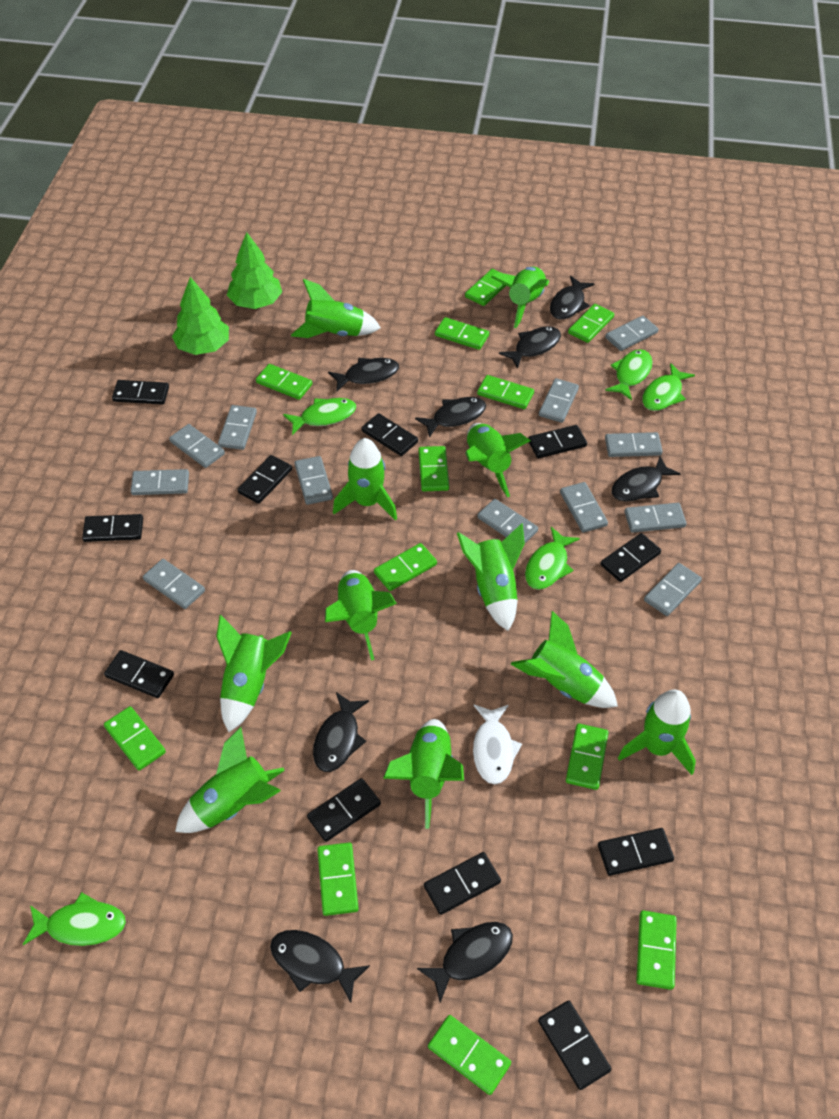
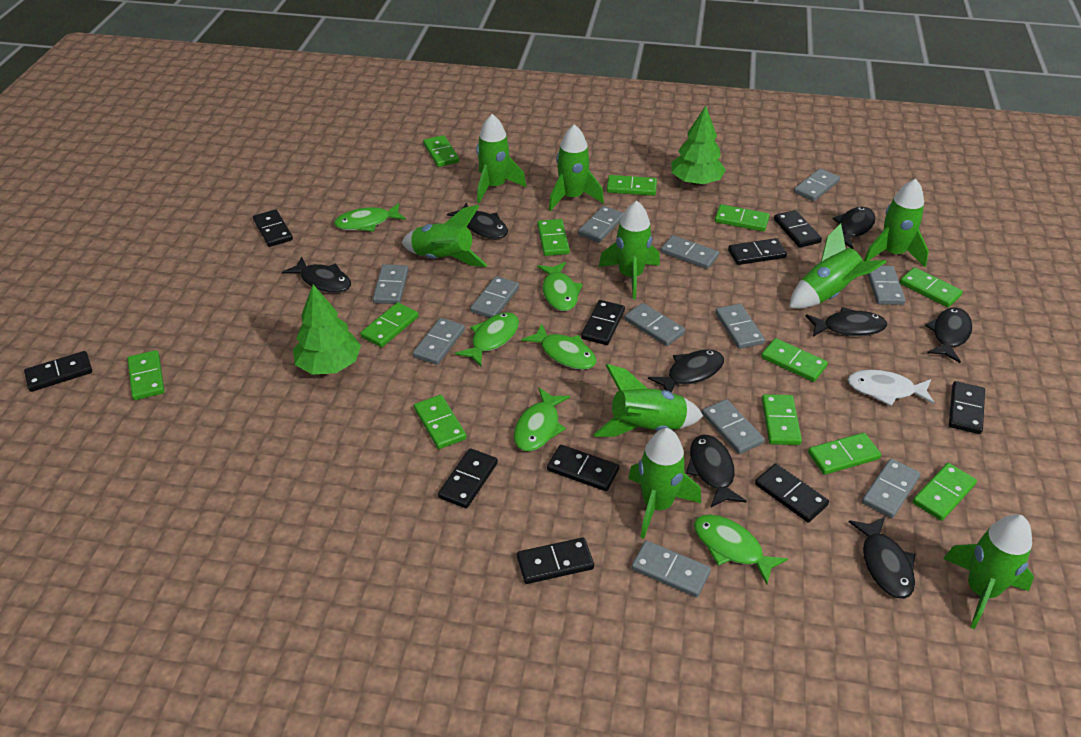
black domino: 11 -> 10
green fish: 5 -> 6
green rocket: 11 -> 9

